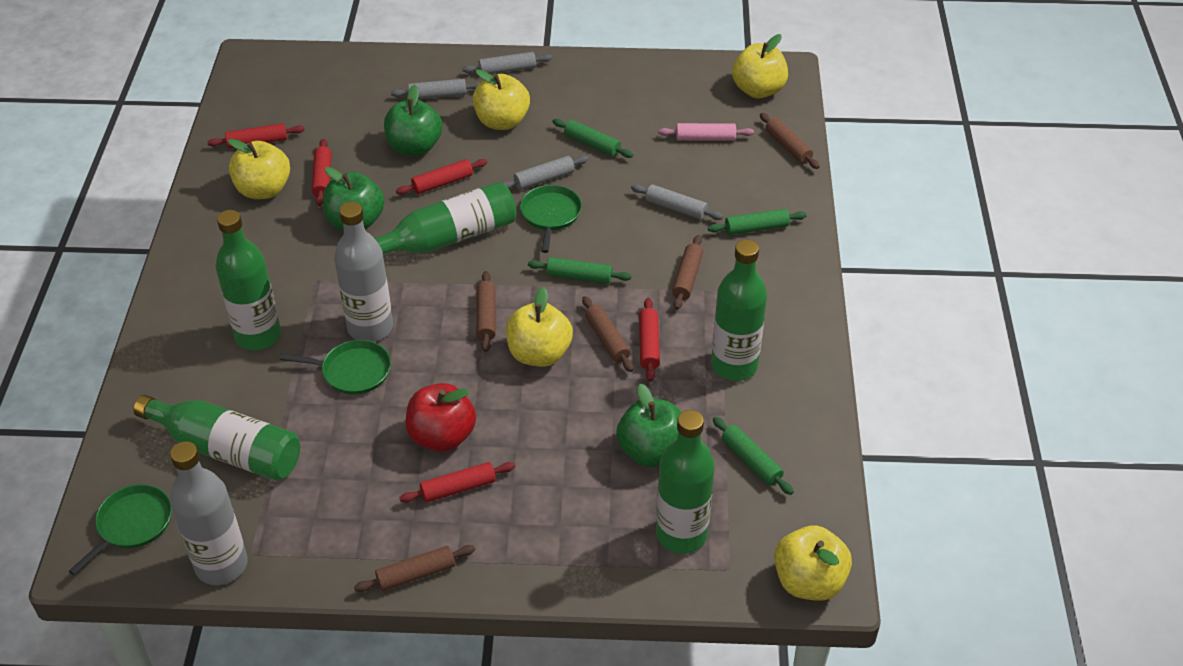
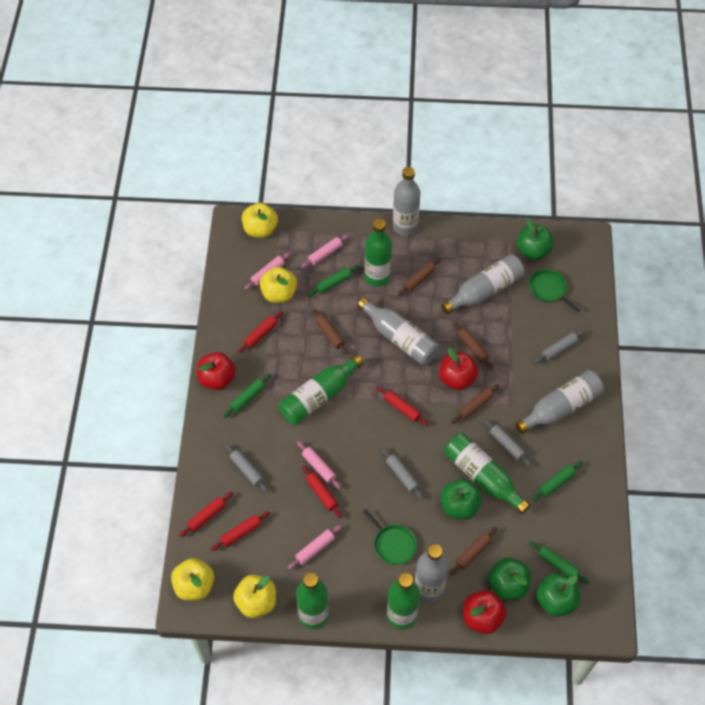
green apple: 3 -> 4
green pan: 3 -> 2
grey bottle: 2 -> 5
pink rolling pin: 1 -> 4
red apple: 1 -> 3
yellow apple: 5 -> 4

